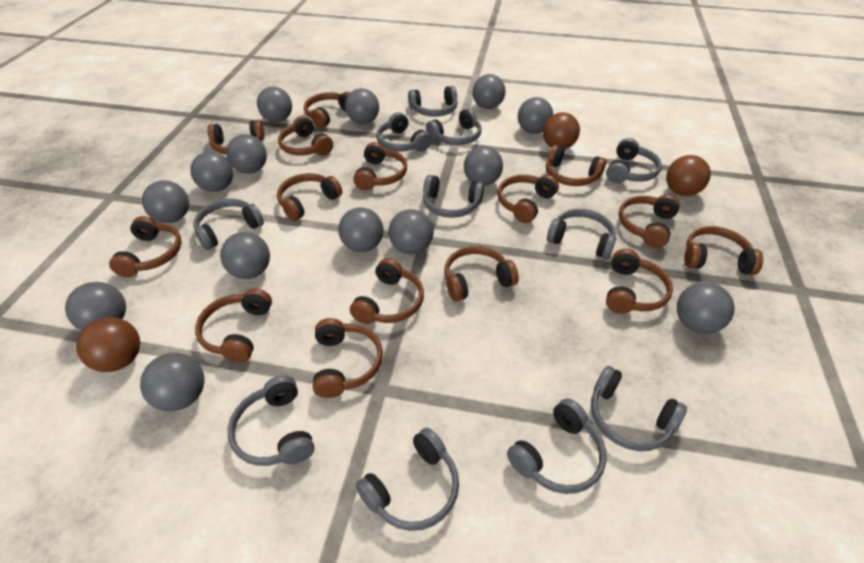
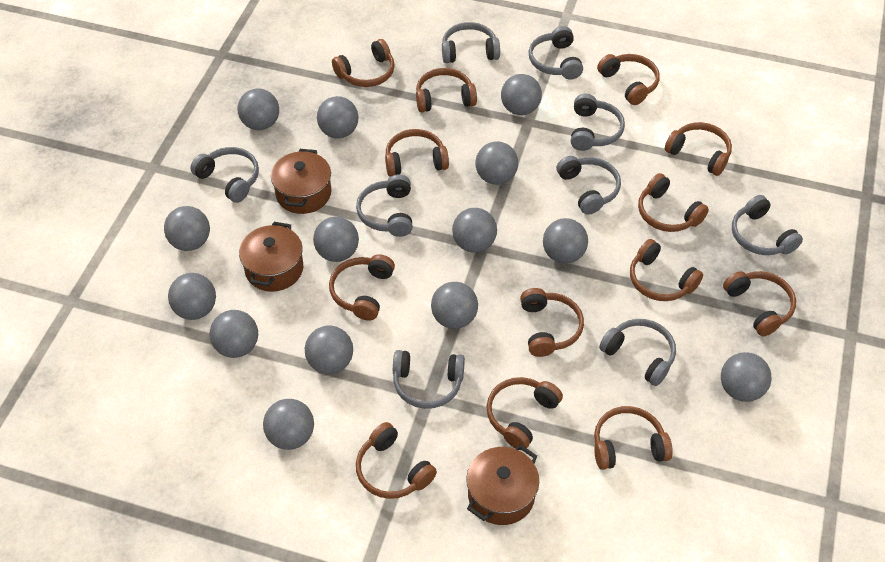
brown ball: 3 -> 0
brown headphones: 15 -> 13
brown pot: 0 -> 3
grey headphones: 11 -> 9

